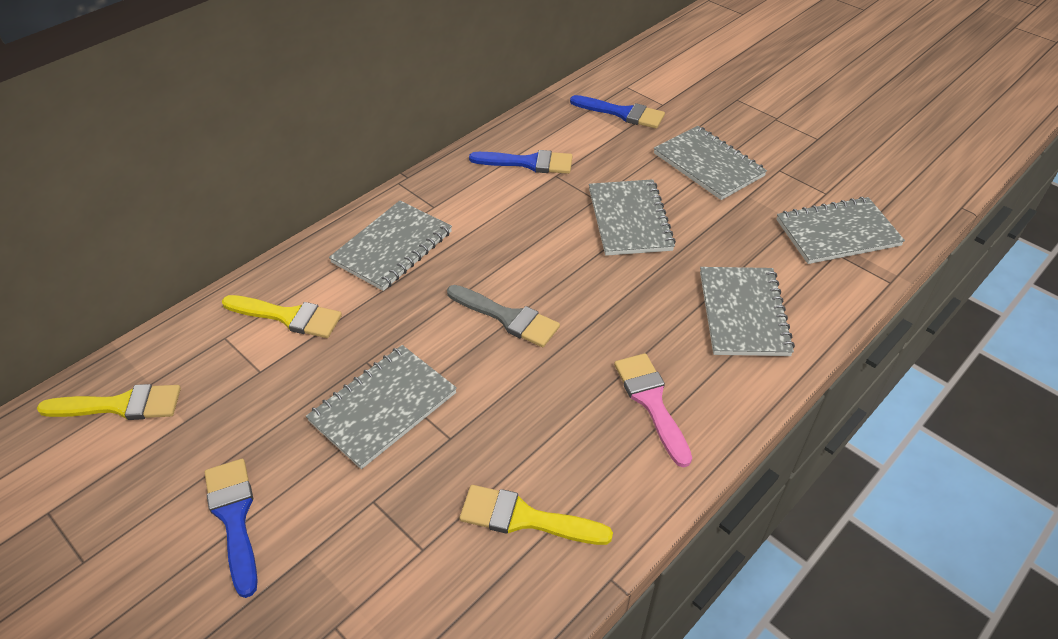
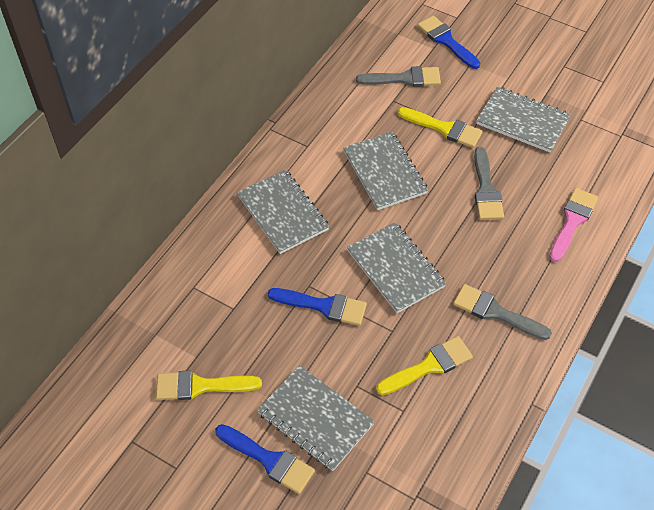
grey brush: 1 -> 3
grey notebook: 6 -> 5

